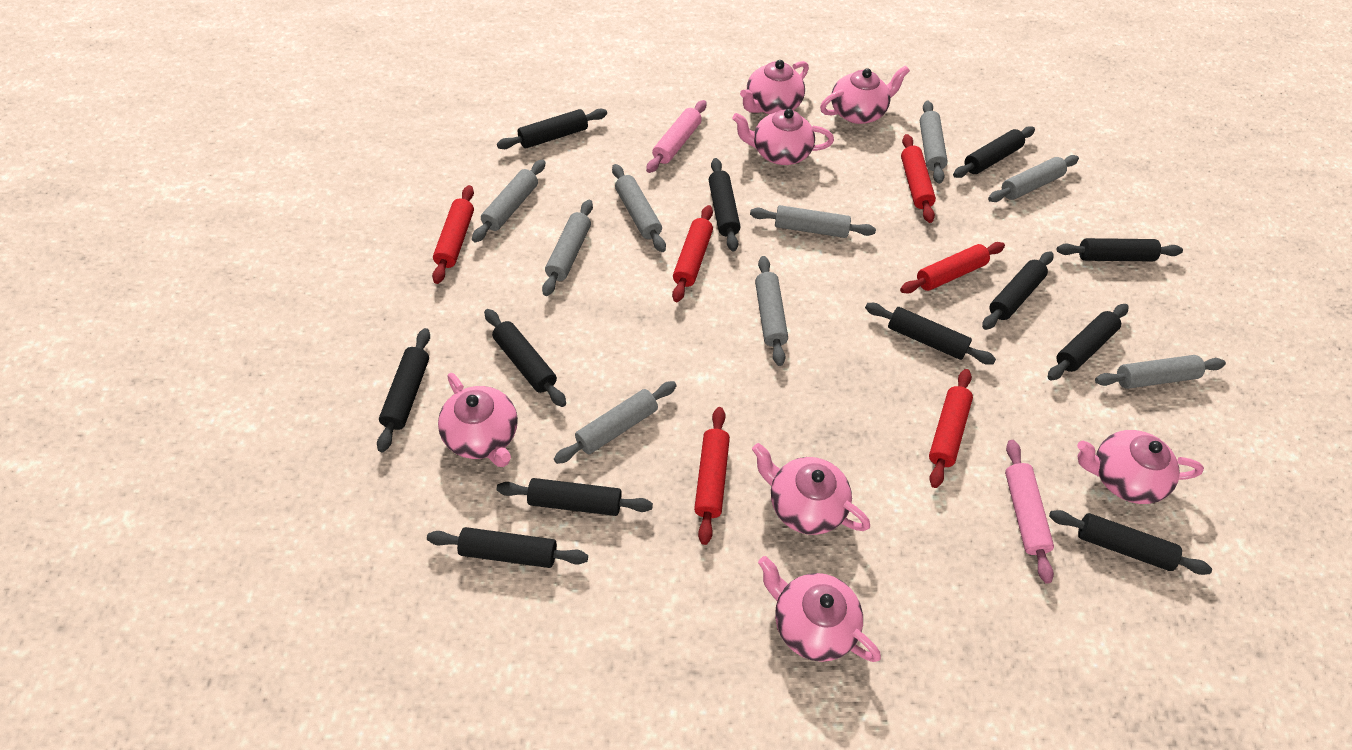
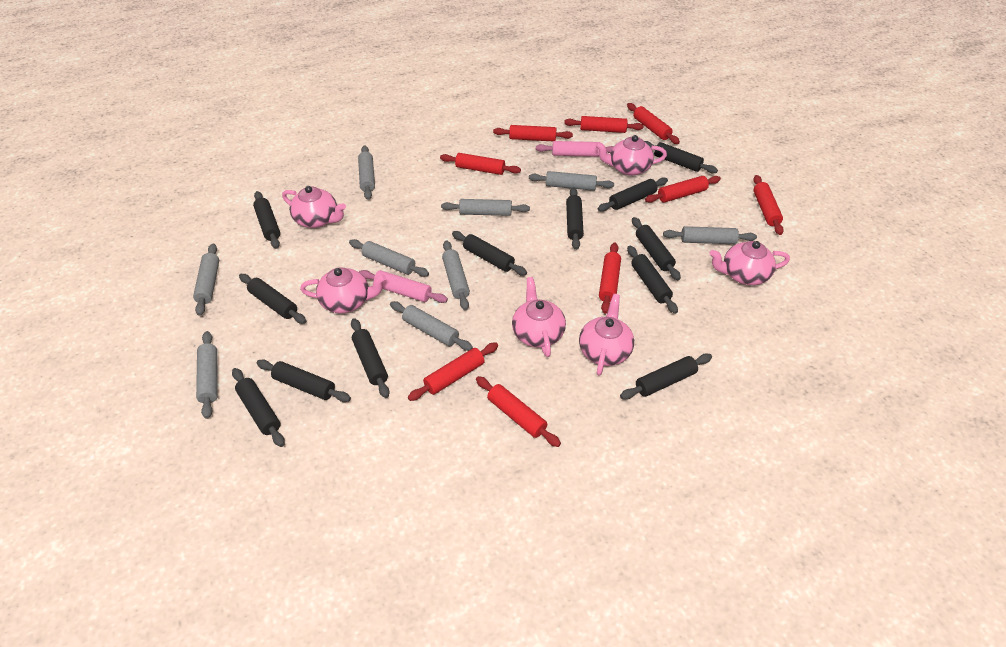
pink teapot: 7 -> 6
red rolling pin: 6 -> 9

